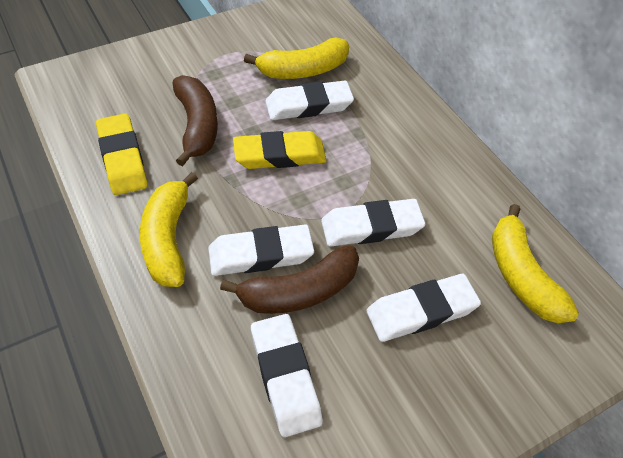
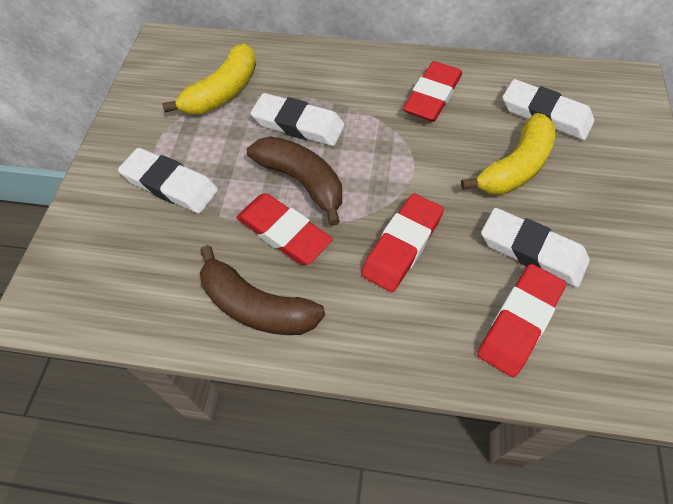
red eraser: 0 -> 4
white eraser: 5 -> 4
yellow banana: 3 -> 2
yellow eraser: 2 -> 0

